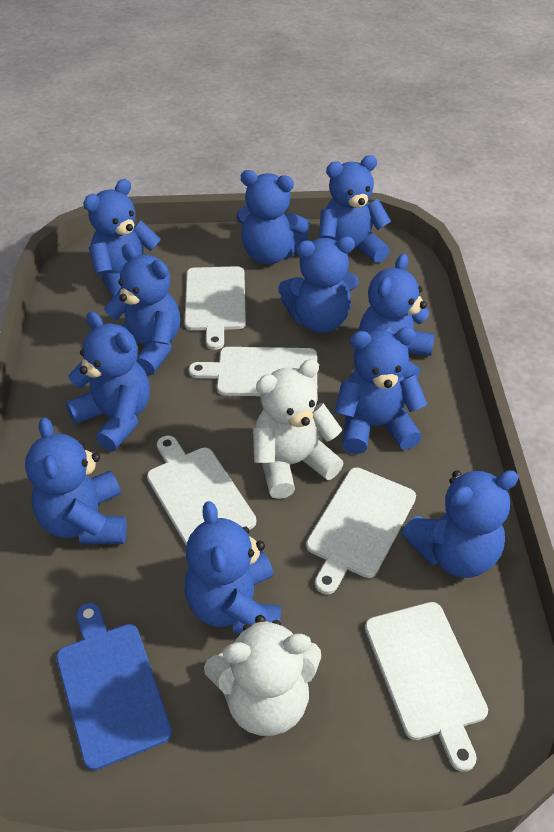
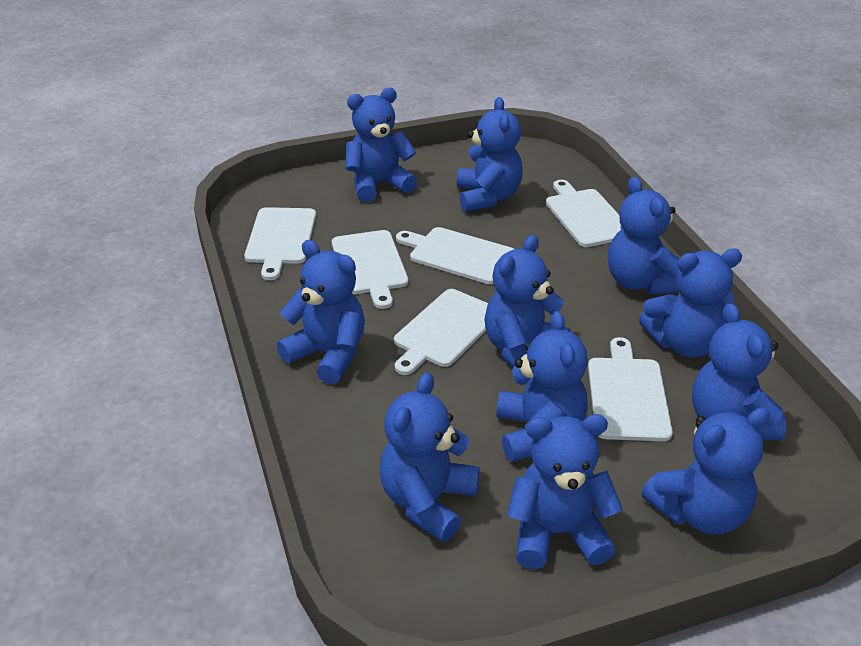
blue cutting board: 1 -> 0
white cutting board: 5 -> 6
white teddy bear: 2 -> 0

